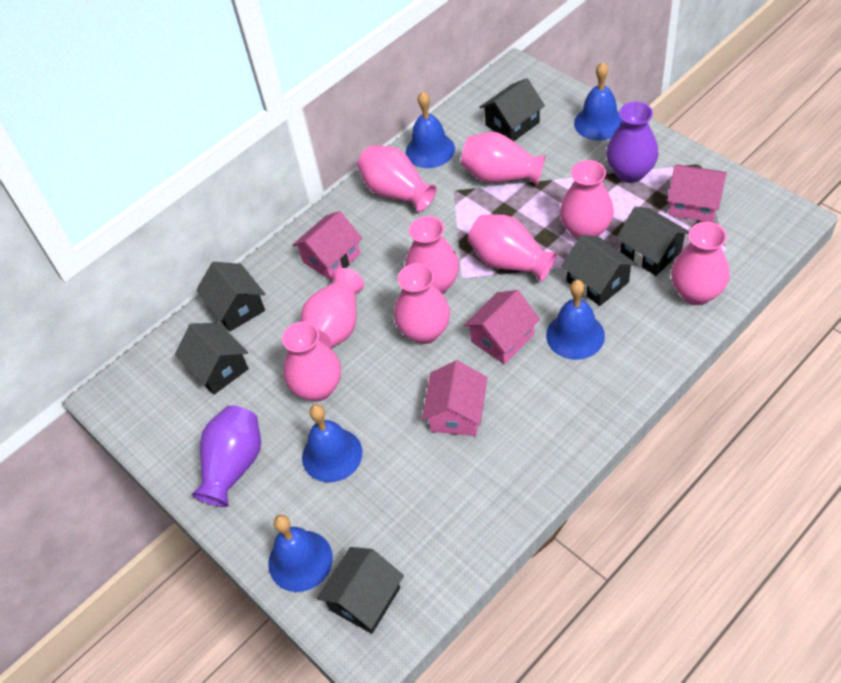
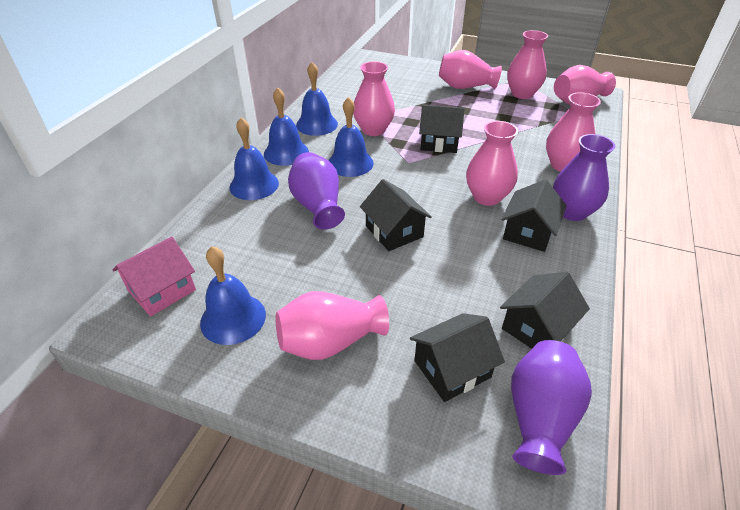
black house: 6 -> 5
pink house: 4 -> 1
pink vase: 9 -> 7
purple vase: 2 -> 3

